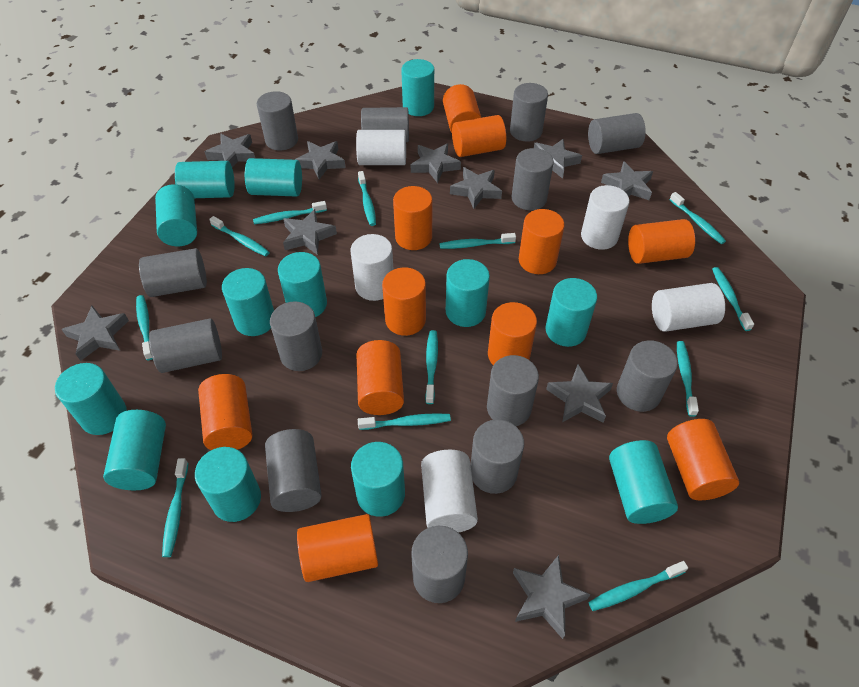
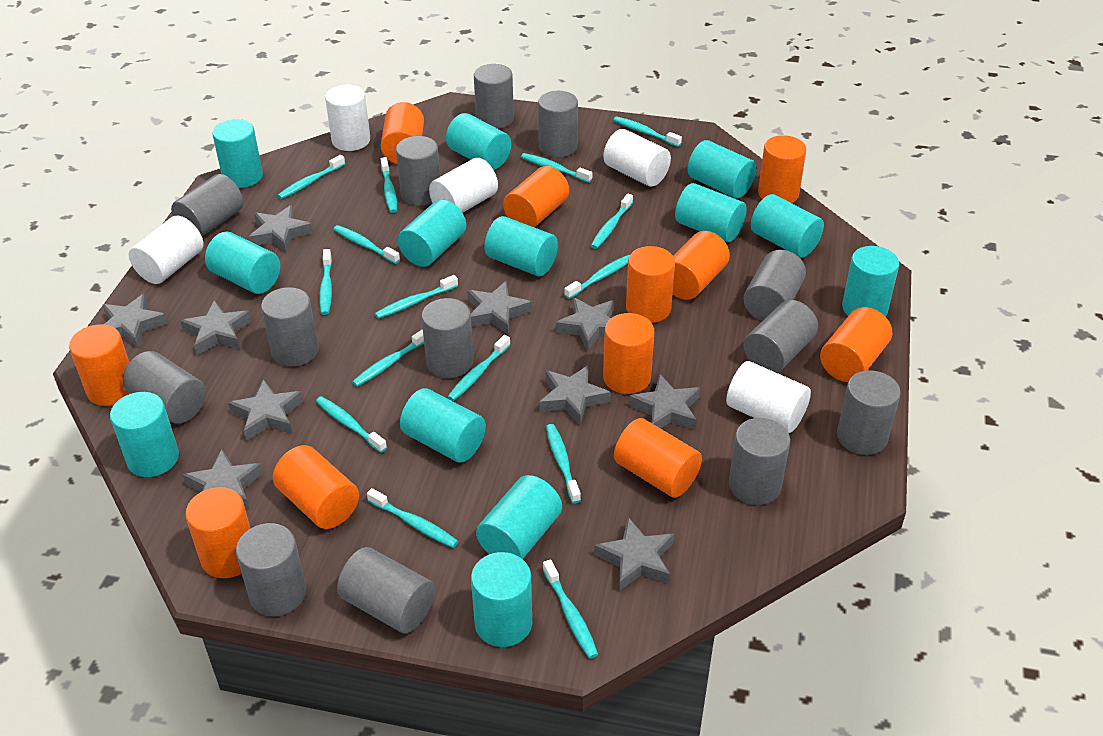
turquoise toothbrush: 12 -> 15

